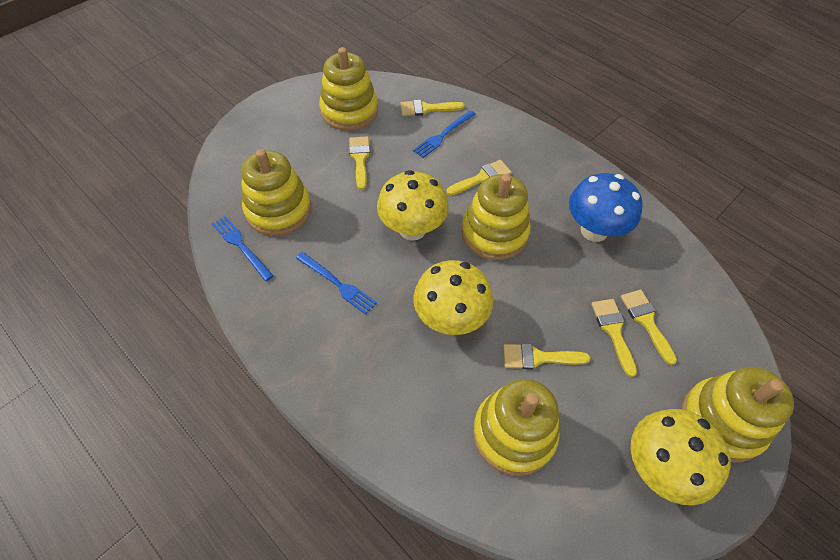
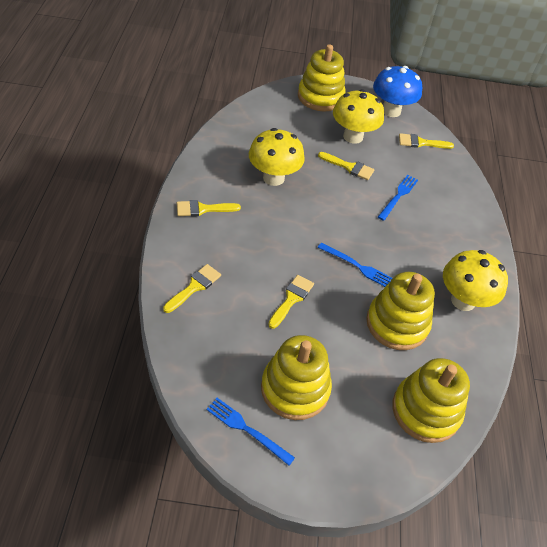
yellow brush: 6 -> 5
yellow stacking toy: 5 -> 4

